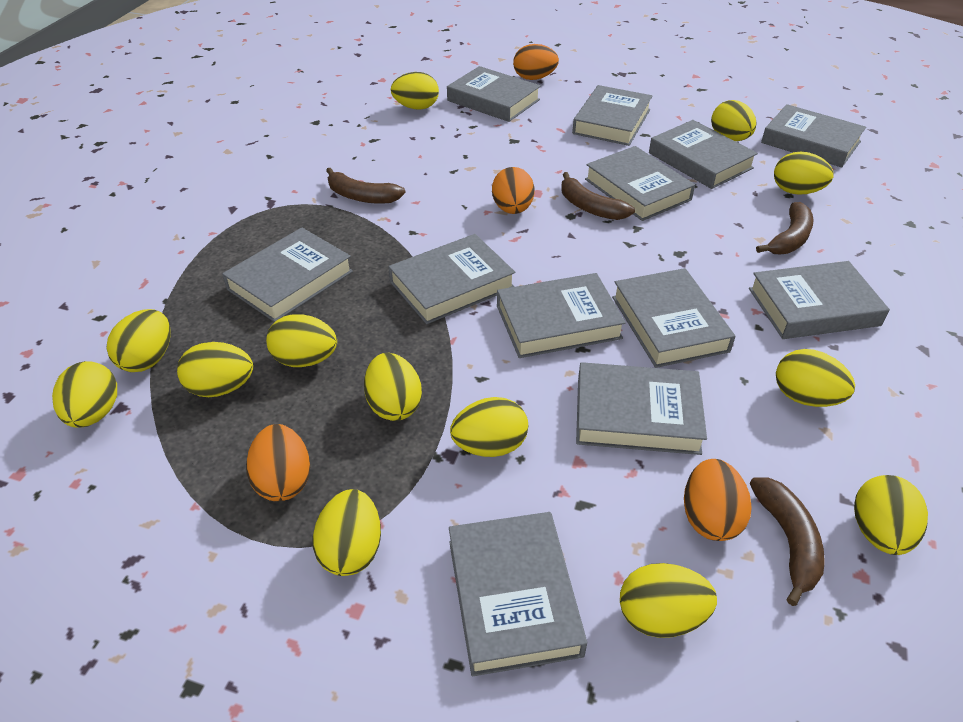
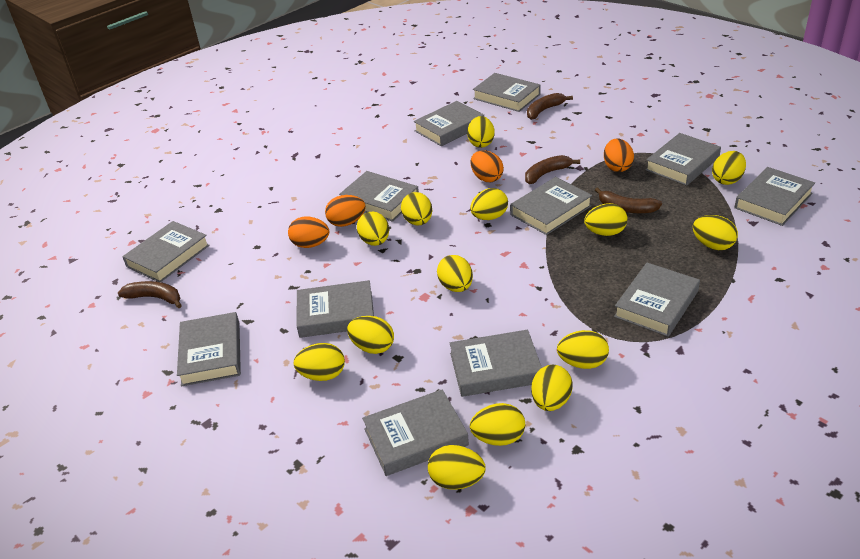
yellow egg: 13 -> 14

